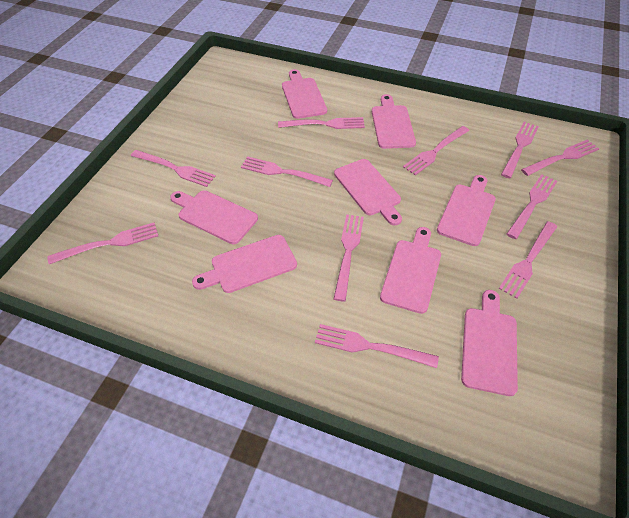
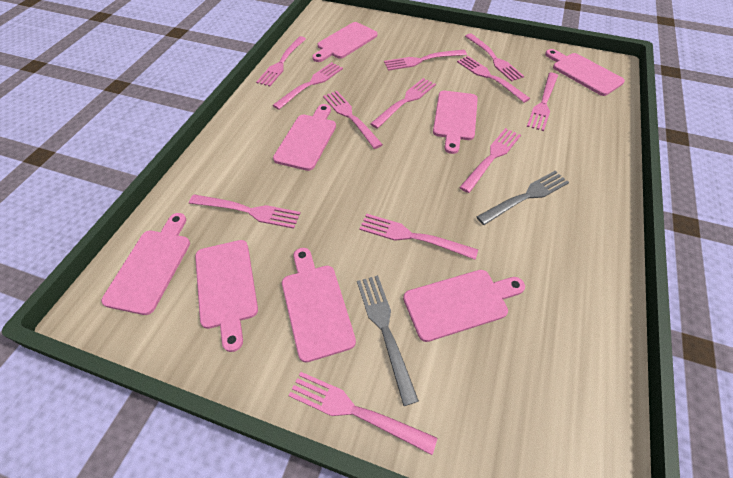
grey fork: 0 -> 2
pink fork: 11 -> 12

